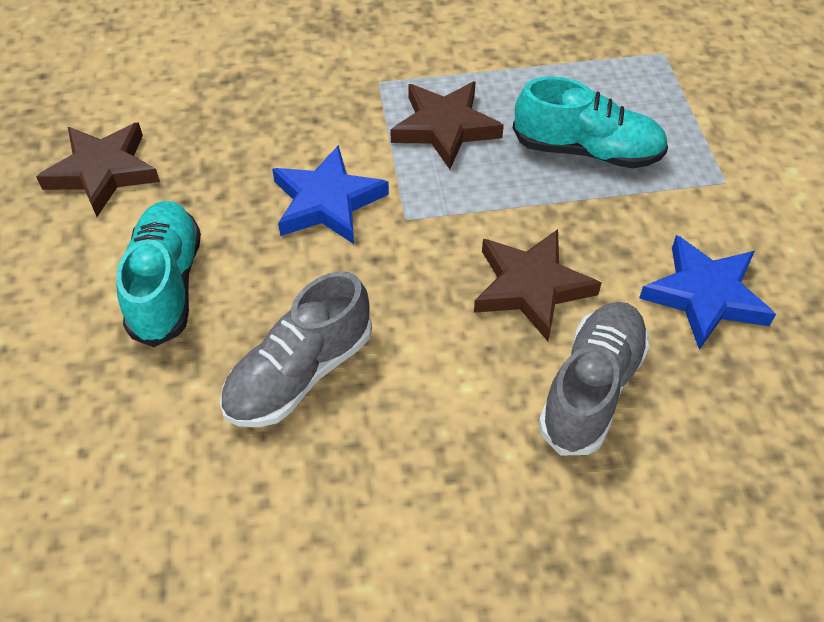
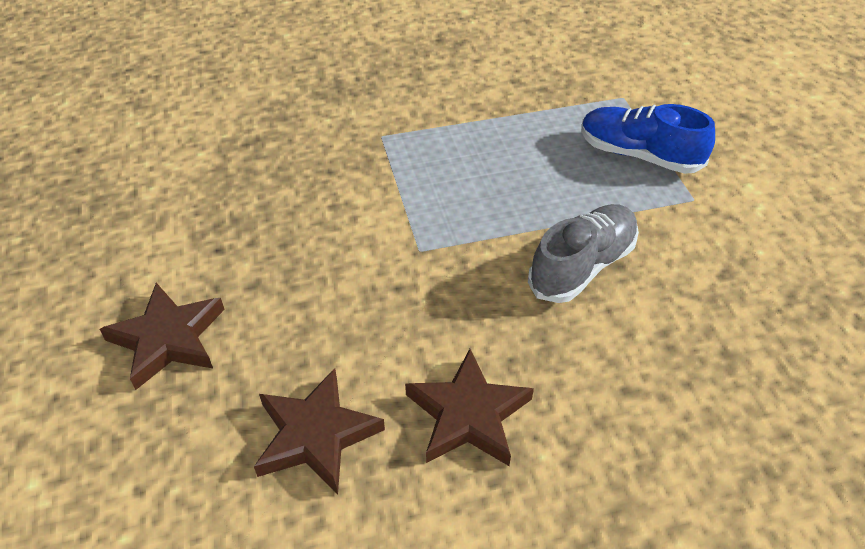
blue shoe: 0 -> 1
blue star: 2 -> 0
grey shoe: 2 -> 1
turquoise shoe: 2 -> 0

